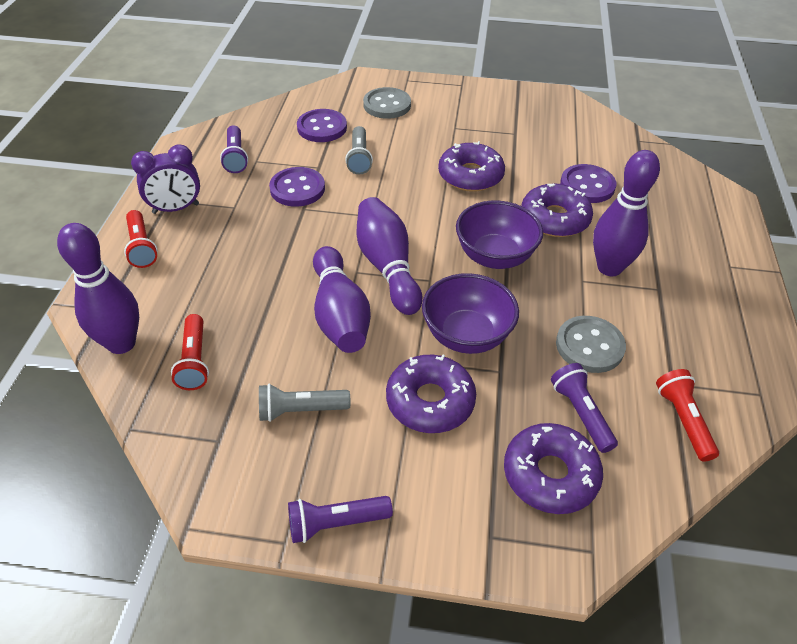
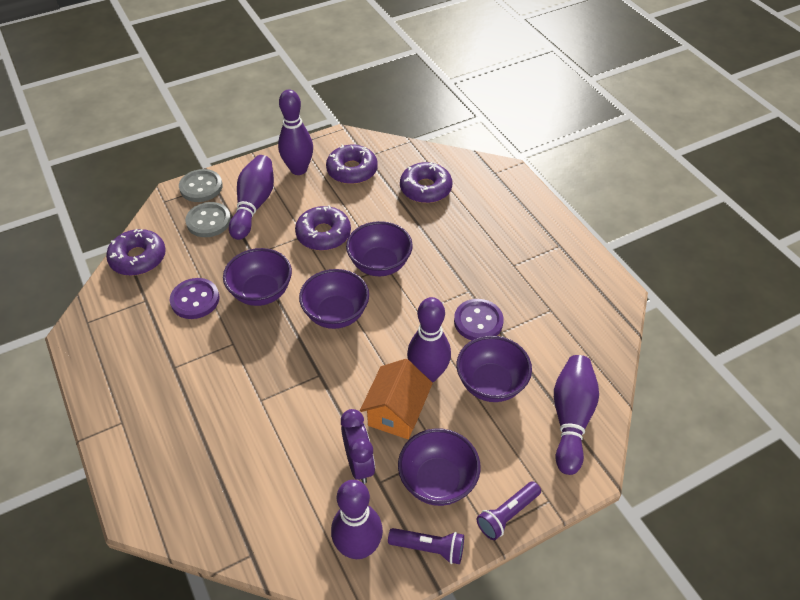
grey flashlight: 2 -> 0
orange house: 0 -> 1
purple bowl: 2 -> 5
purple bowling pin: 4 -> 5
purple button: 3 -> 2
purple flashlight: 3 -> 2
red flashlight: 3 -> 0

